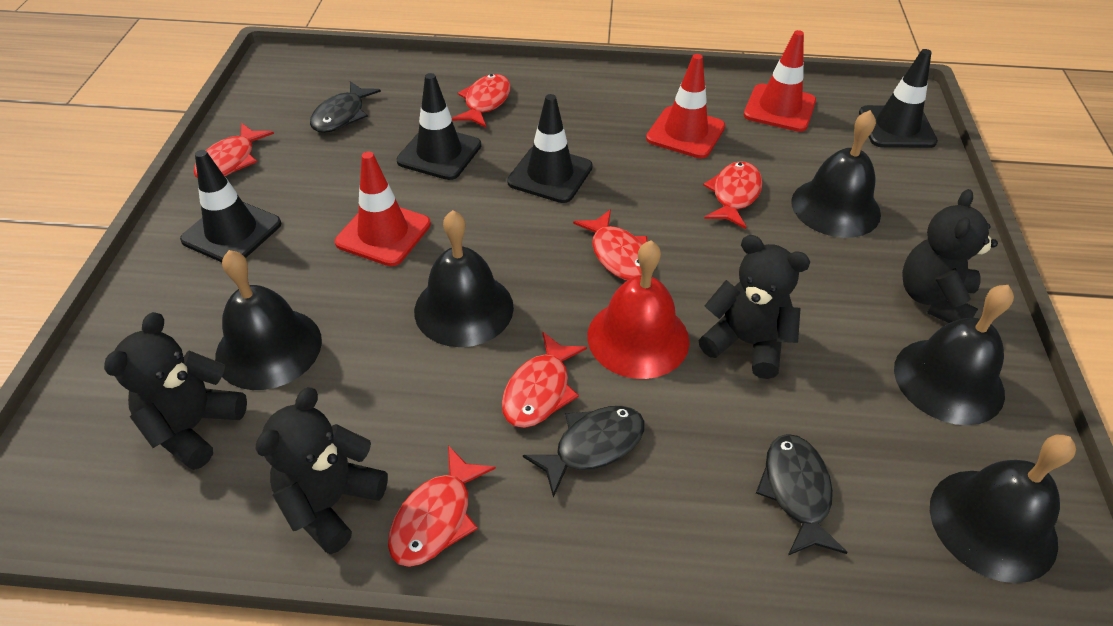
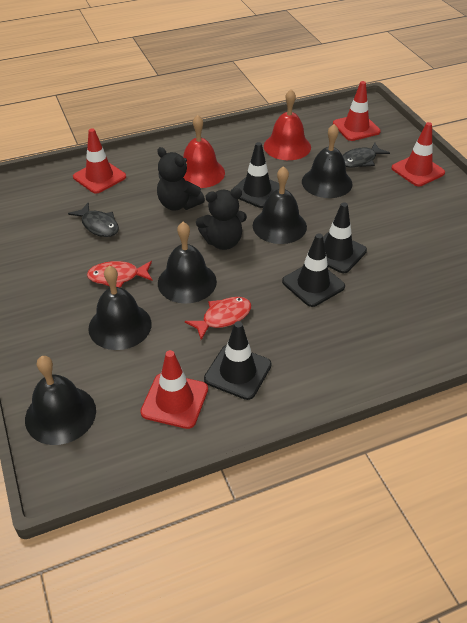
black fish: 3 -> 2
black teddy bear: 4 -> 2
red bell: 1 -> 2
red fish: 6 -> 2
red traffic cone: 3 -> 4

